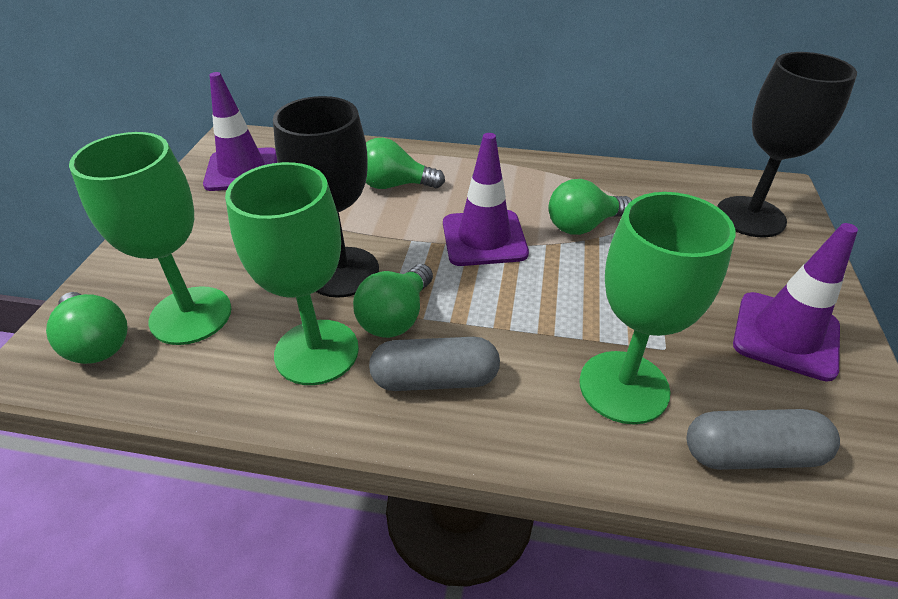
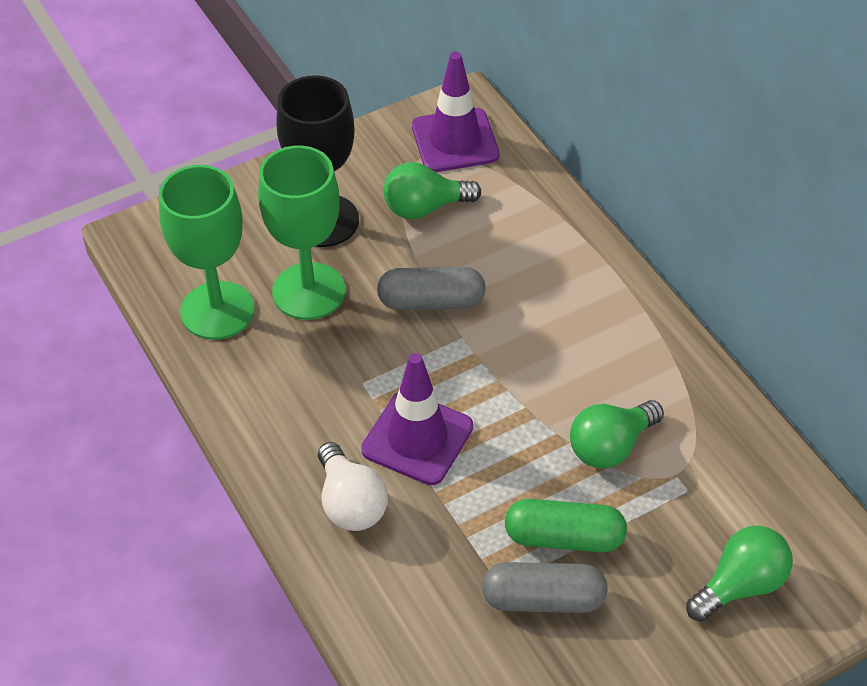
black goblet: 2 -> 1
green capsule: 0 -> 1
green goblet: 3 -> 2
green light bulb: 4 -> 3
purple traffic cone: 3 -> 2
white light bulb: 0 -> 1

